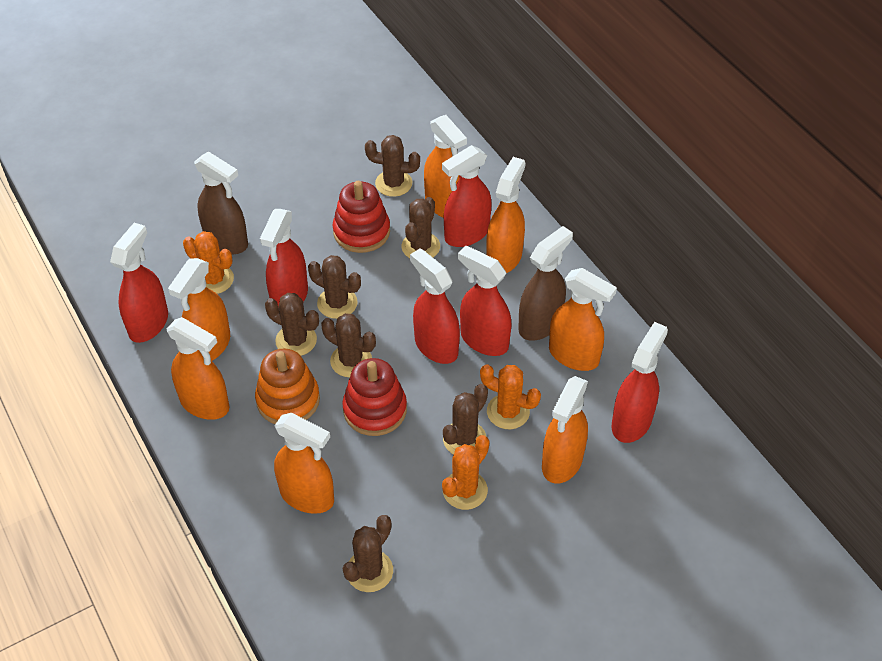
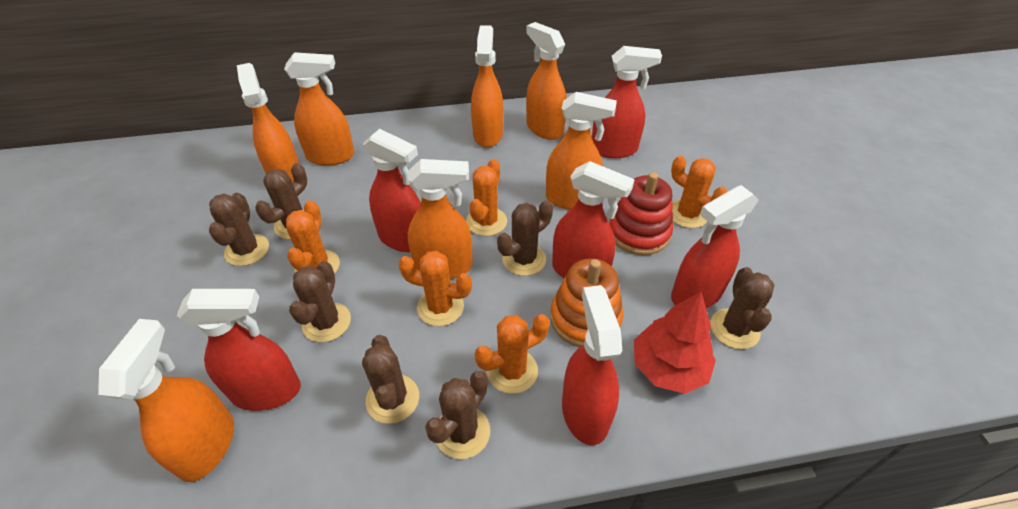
brown spray bottle: 2 -> 0
orange cactus: 3 -> 5
red stacking toy: 2 -> 1
red tree: 0 -> 1

